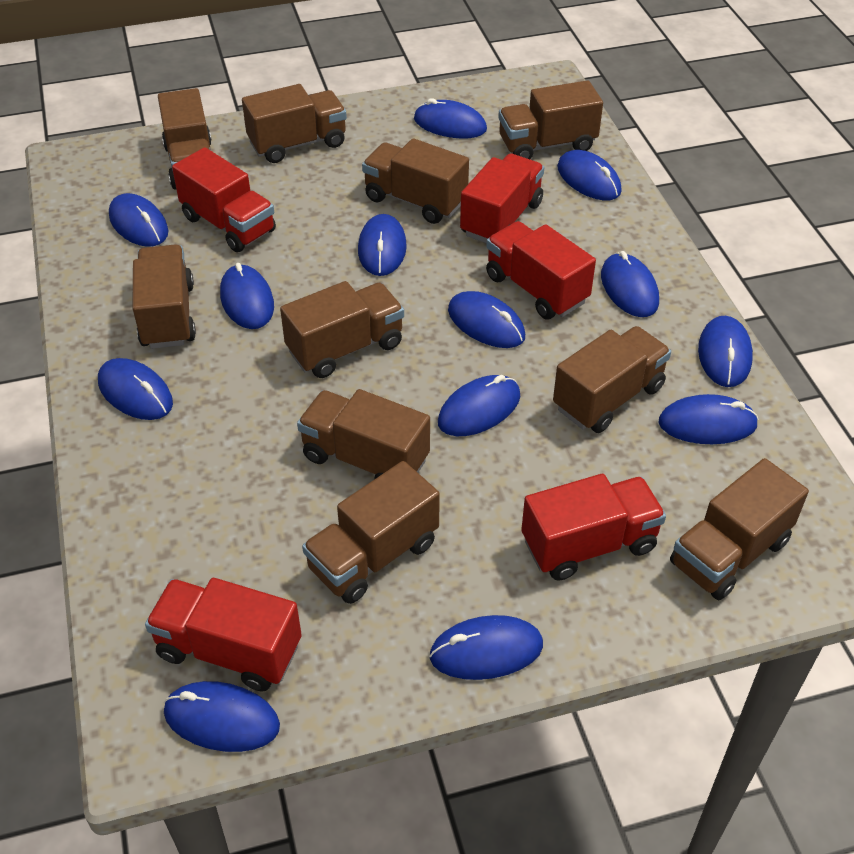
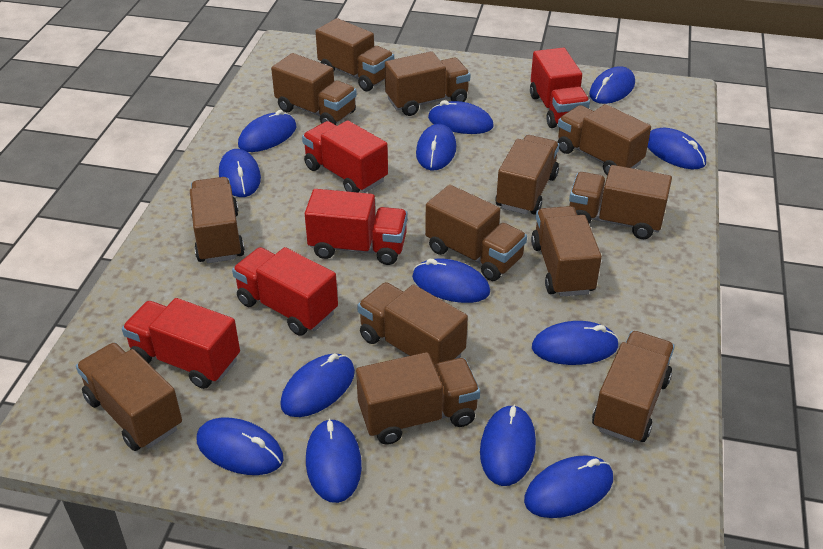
brown truck: 10 -> 13

